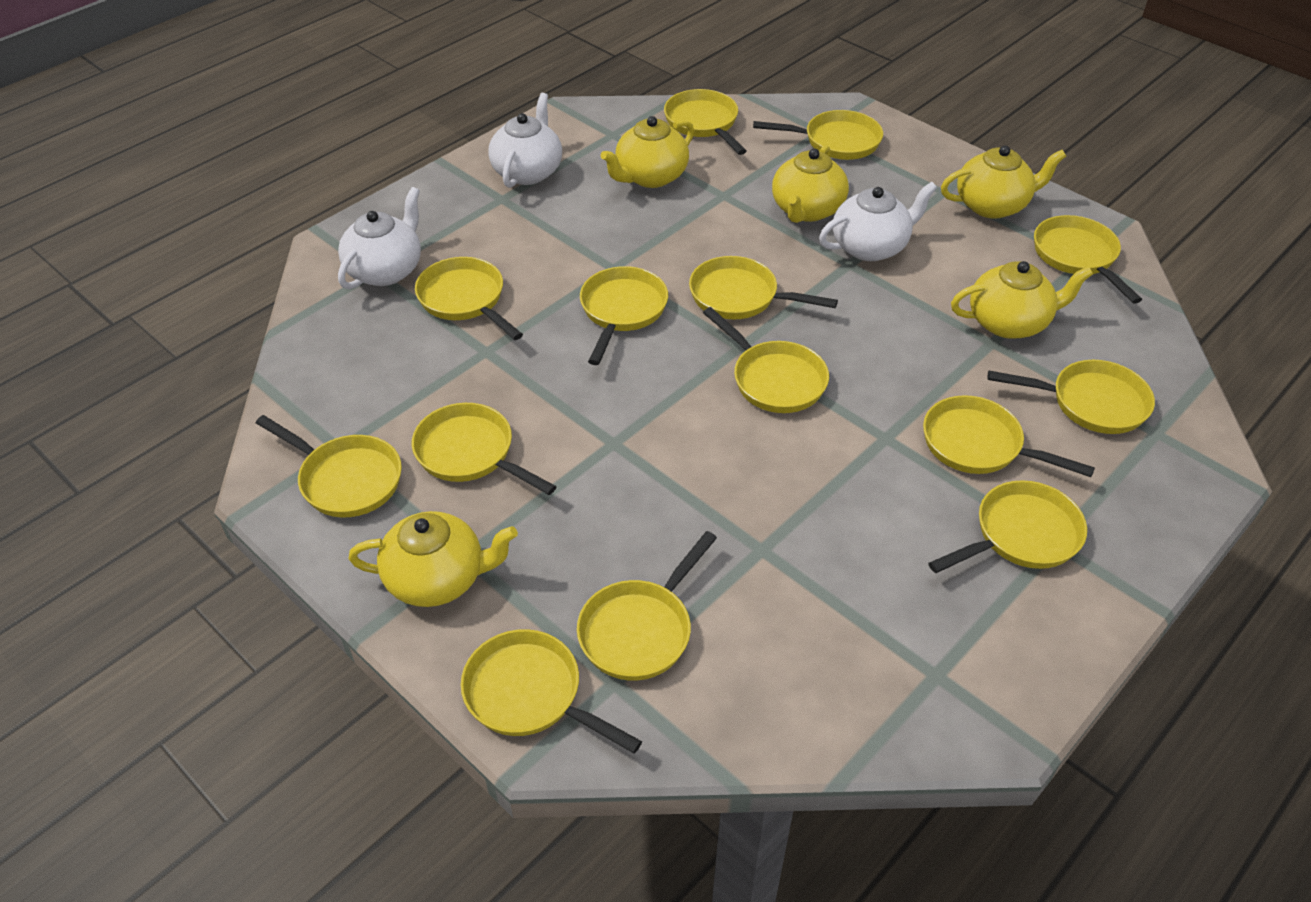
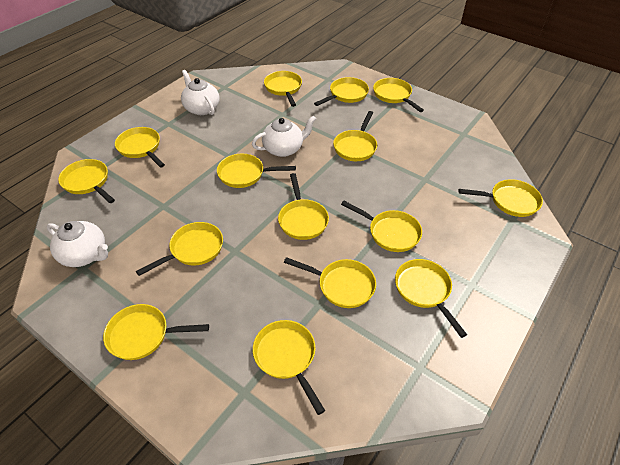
yellow pan: 14 -> 15
yellow teapot: 5 -> 0

